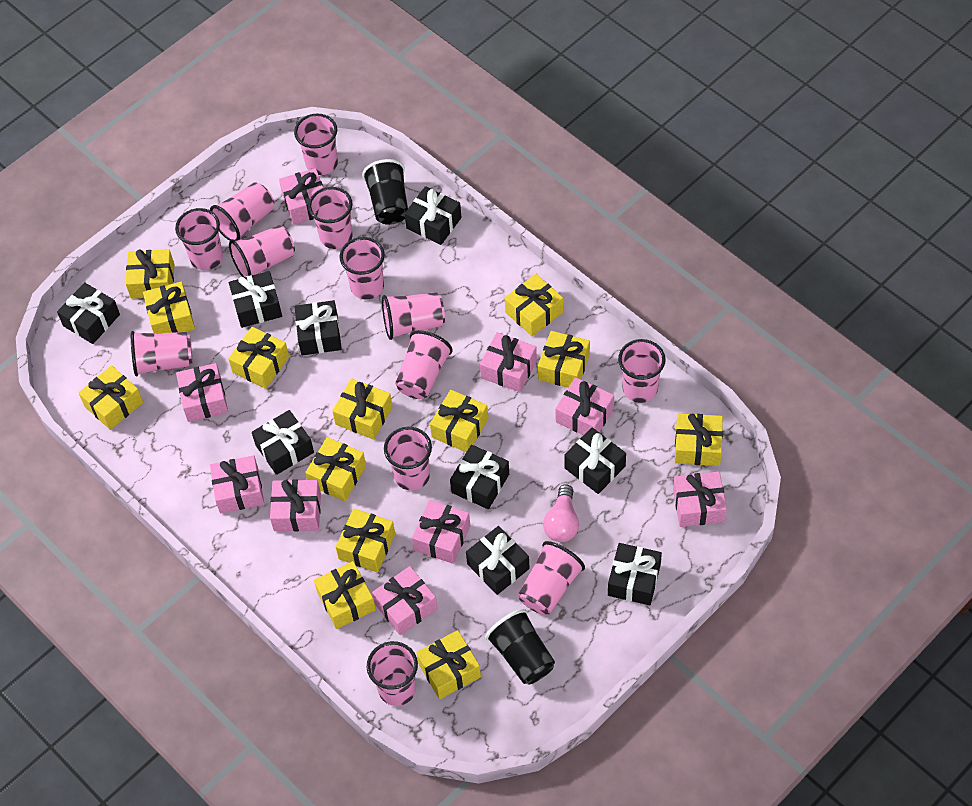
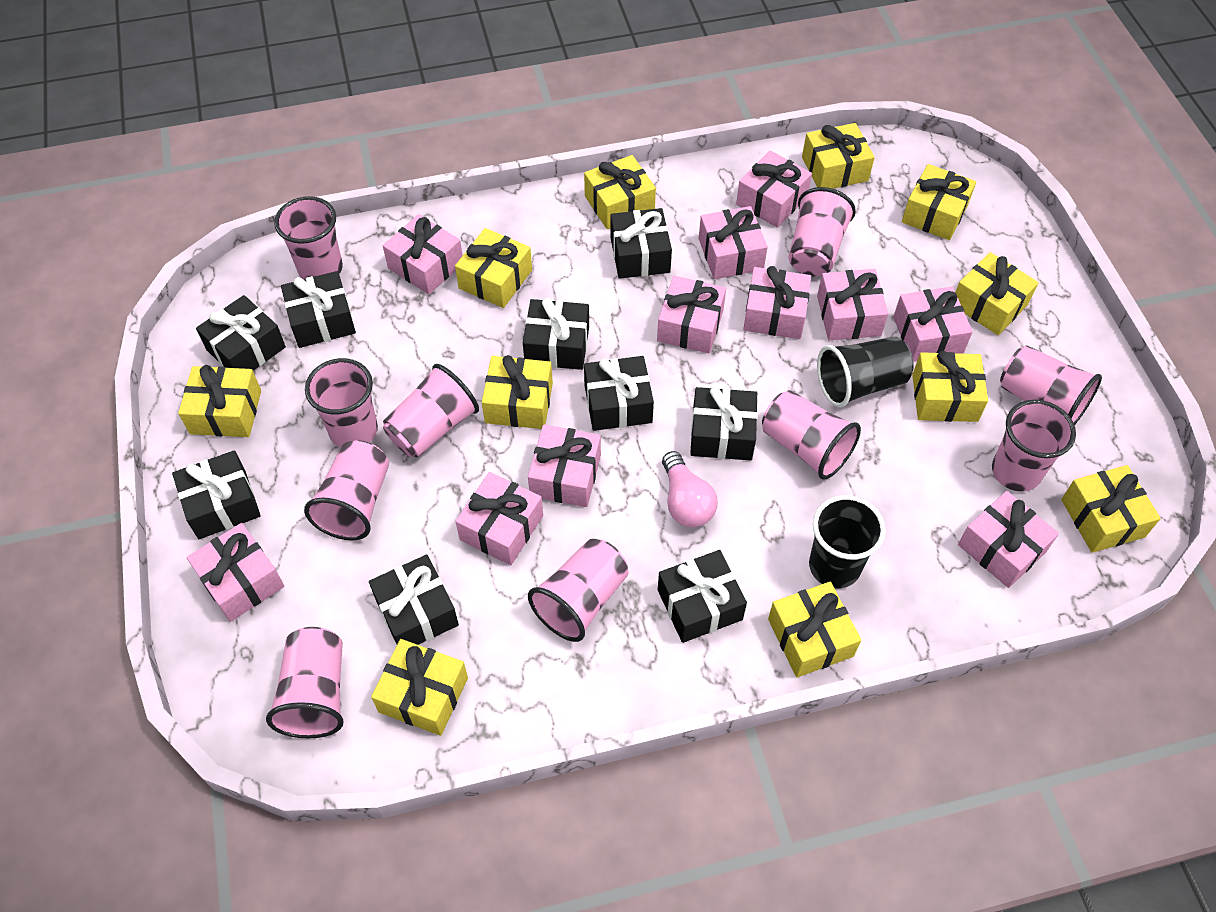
pink cup: 13 -> 10
pink gift: 9 -> 11
yellow gift: 13 -> 11

